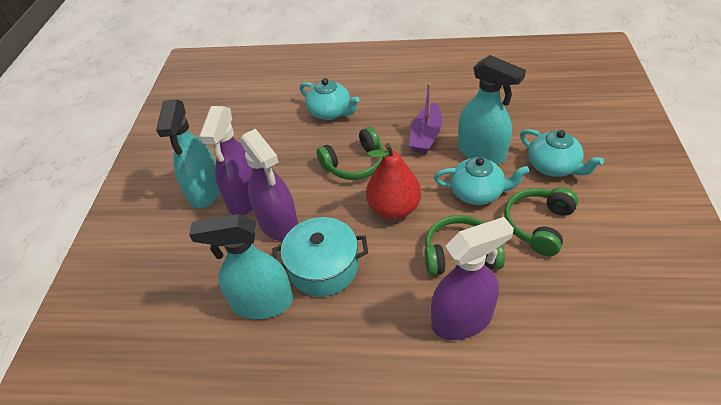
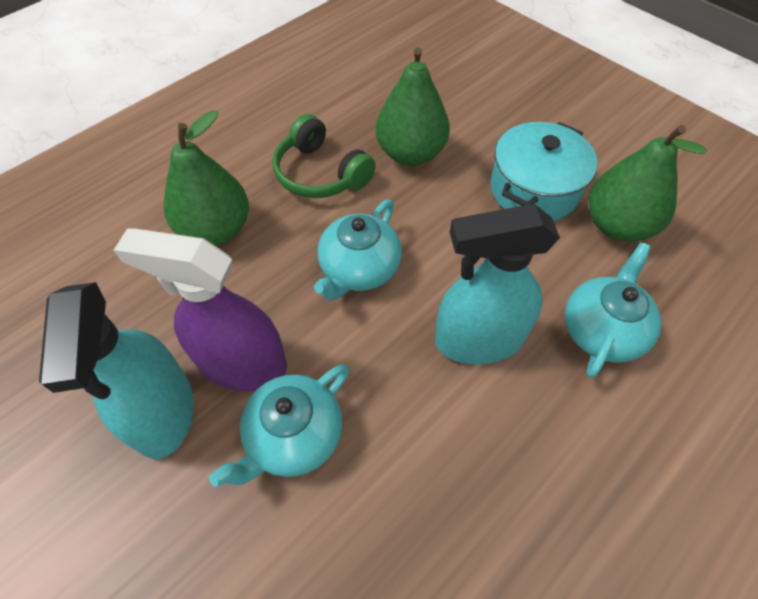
green headphones: 3 -> 1
green pear: 0 -> 3
purple boat: 1 -> 0
purple spray bottle: 3 -> 1
red pear: 1 -> 0
turquoise spray bottle: 3 -> 2

